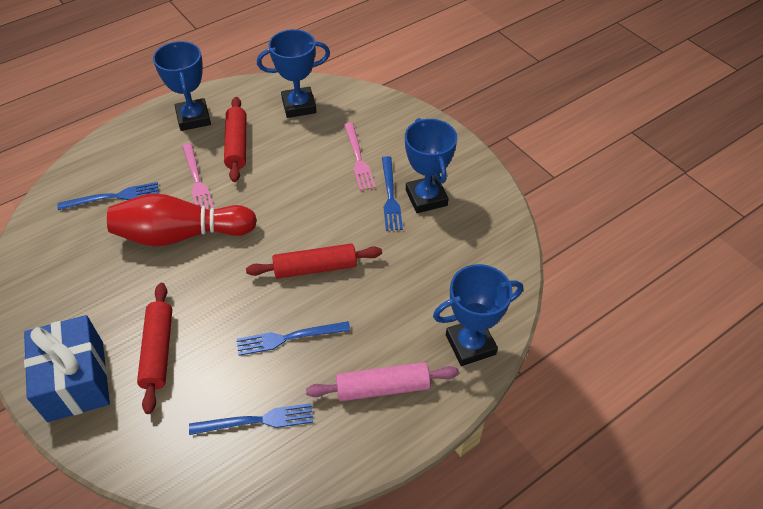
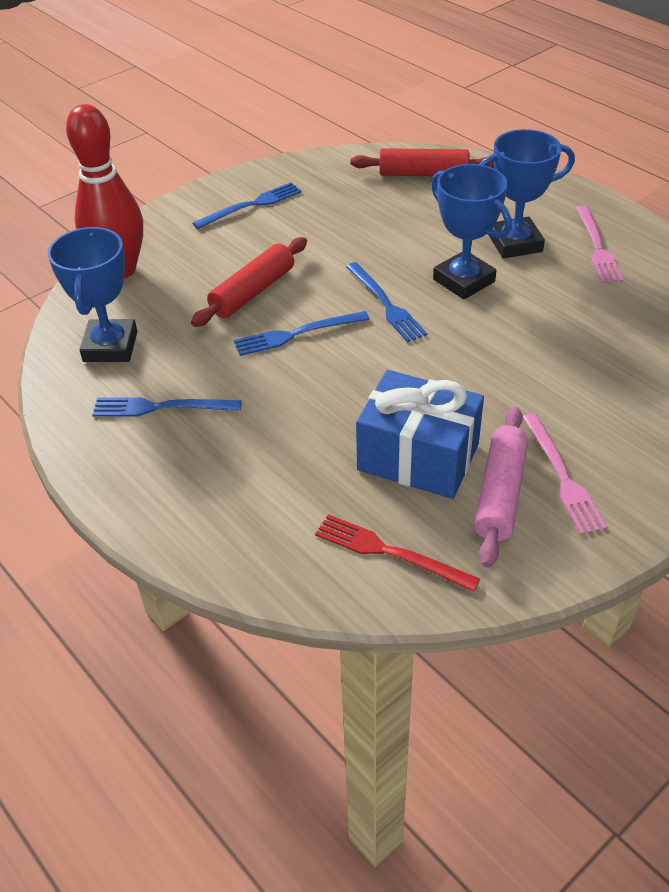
blue trophy: 4 -> 3
red fork: 0 -> 1
red rolling pin: 3 -> 2

